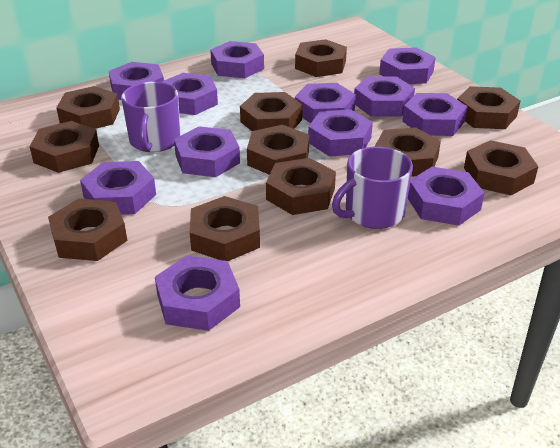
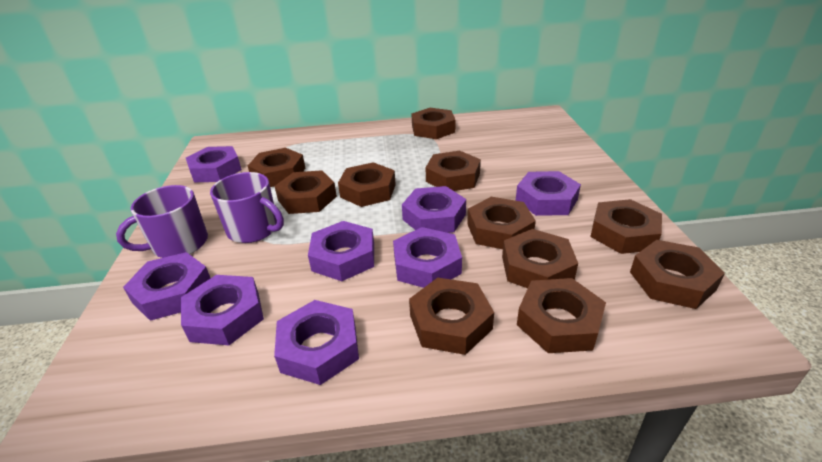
purple nut: 12 -> 8

